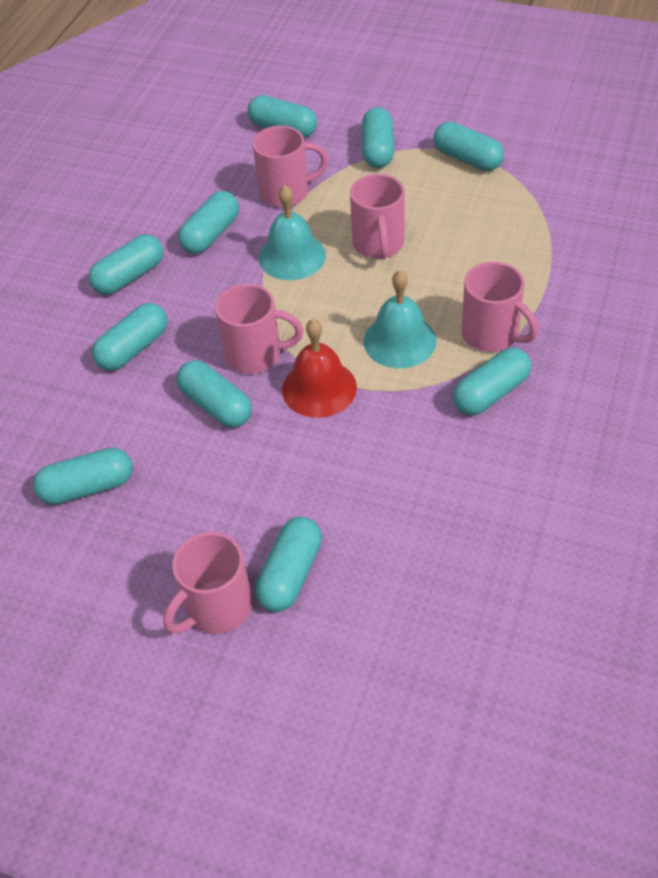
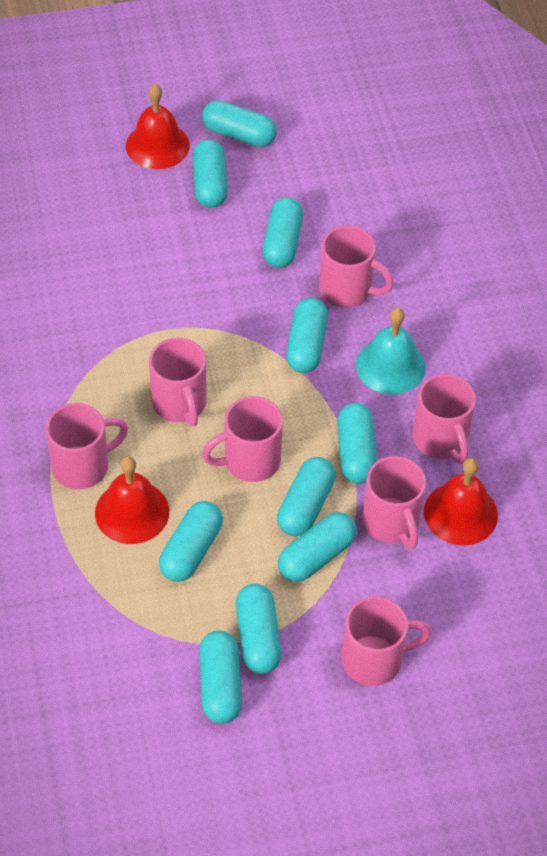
pink mug: 5 -> 7
red bell: 1 -> 3
turquoise bell: 2 -> 1

